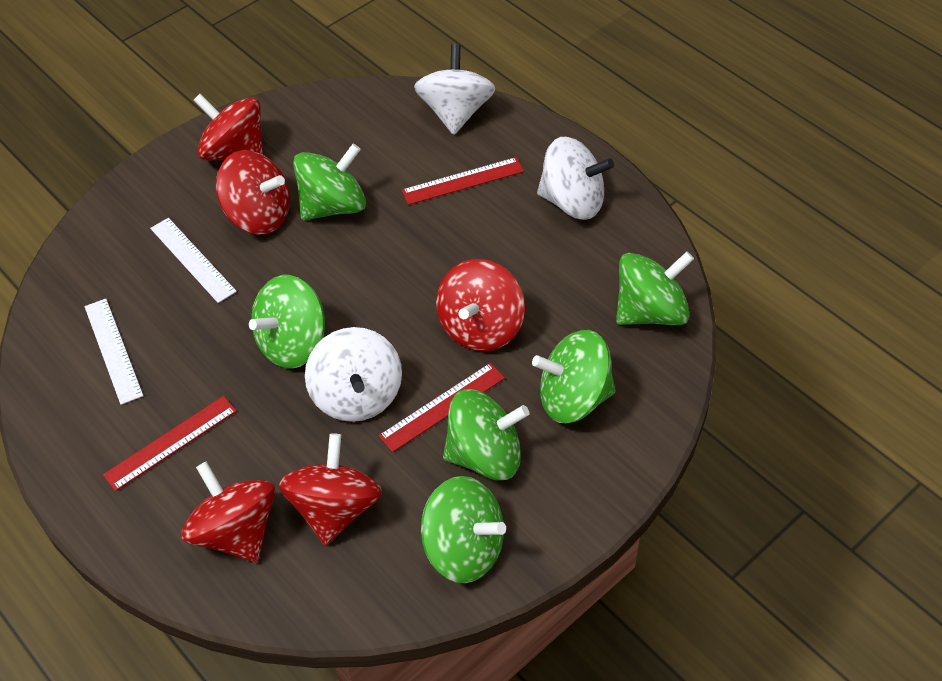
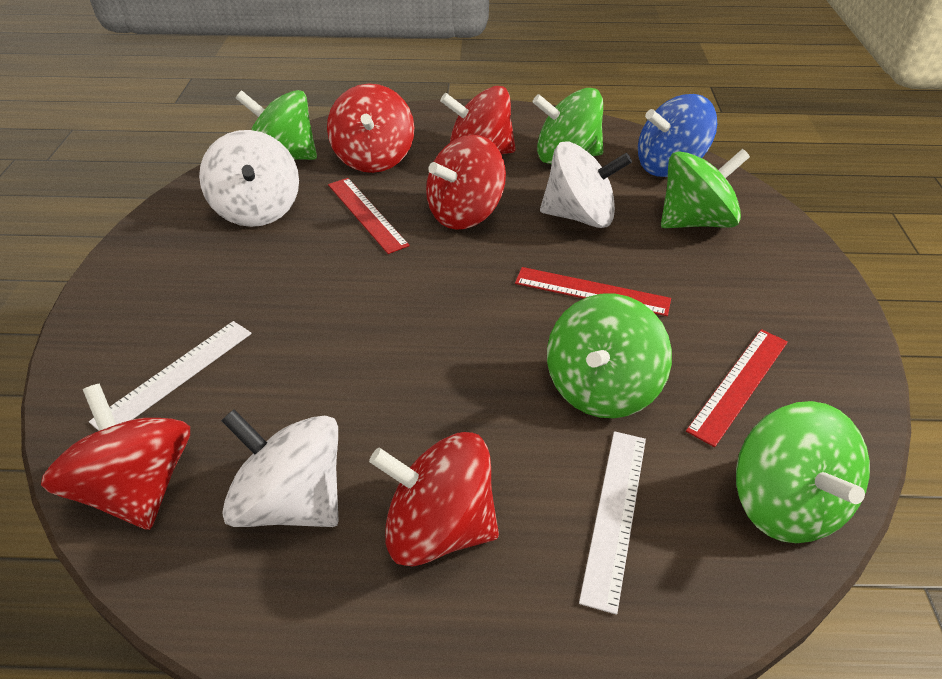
blue spinning top: 0 -> 1
green spinning top: 6 -> 5

